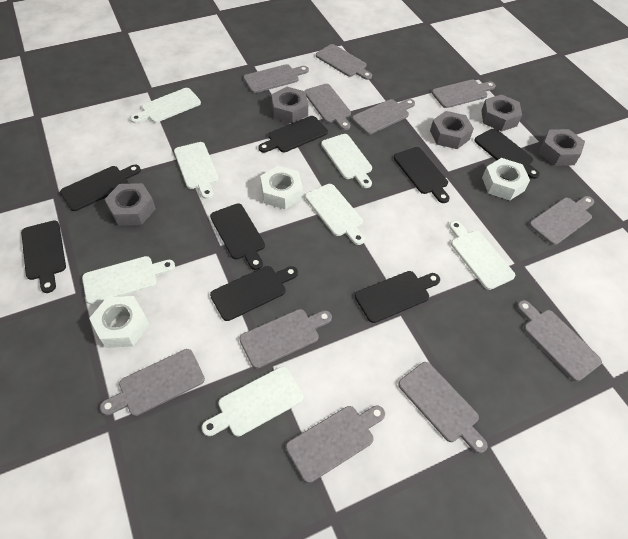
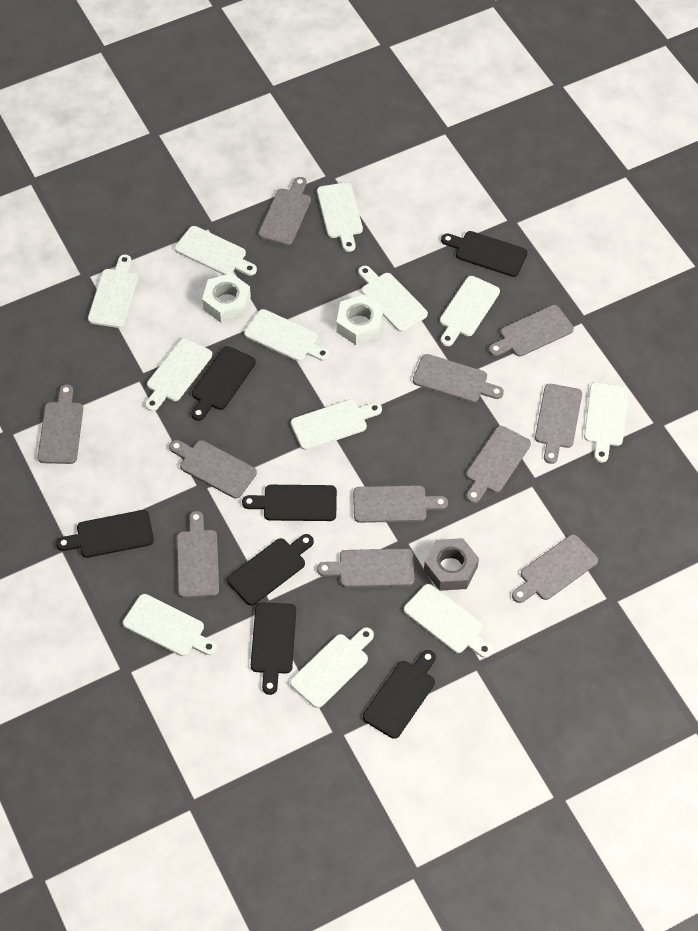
black cutting board: 8 -> 7
grey nut: 5 -> 1
white cutting board: 7 -> 12
white nut: 3 -> 2

